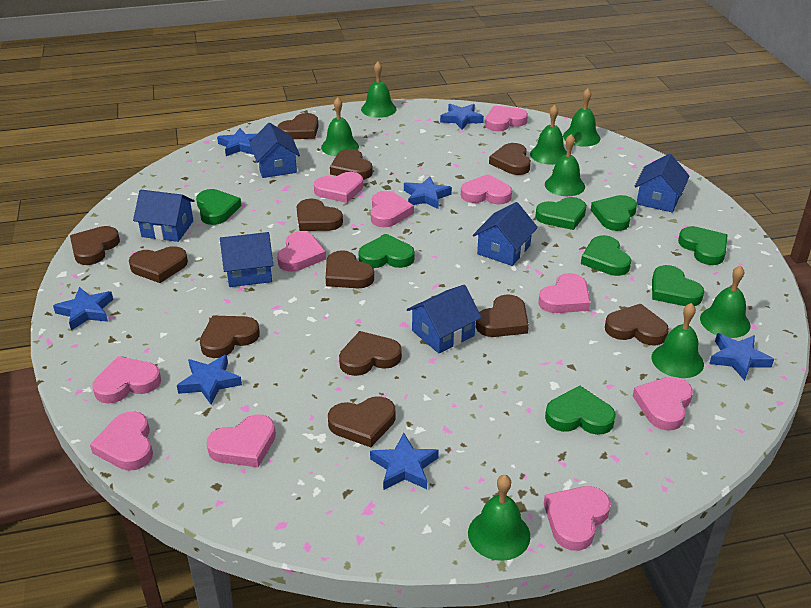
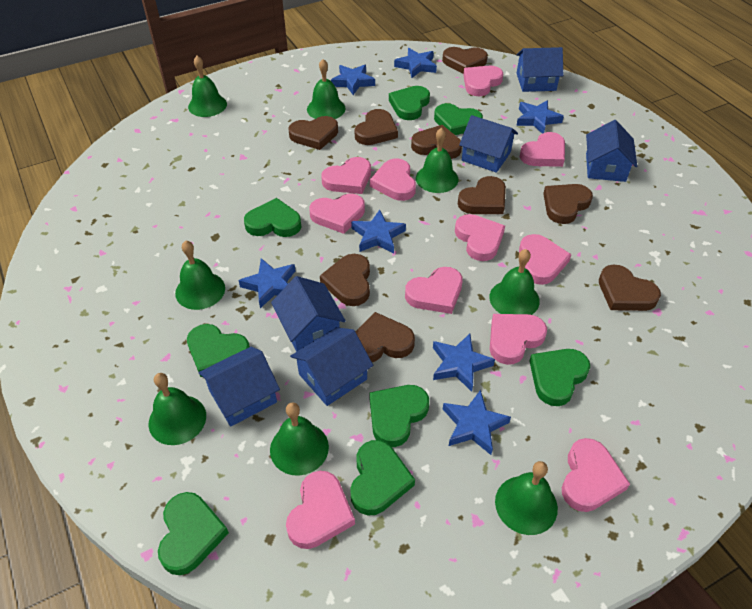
brown heart: 12 -> 9

